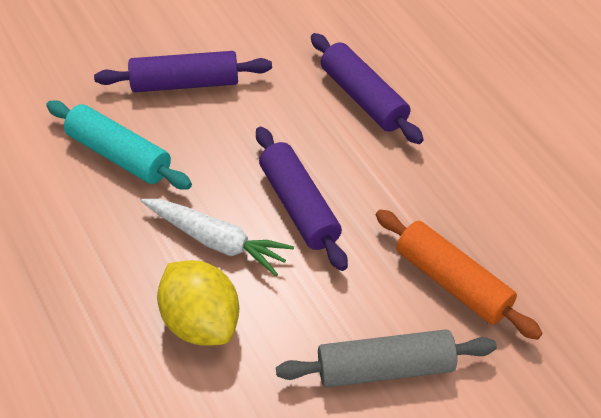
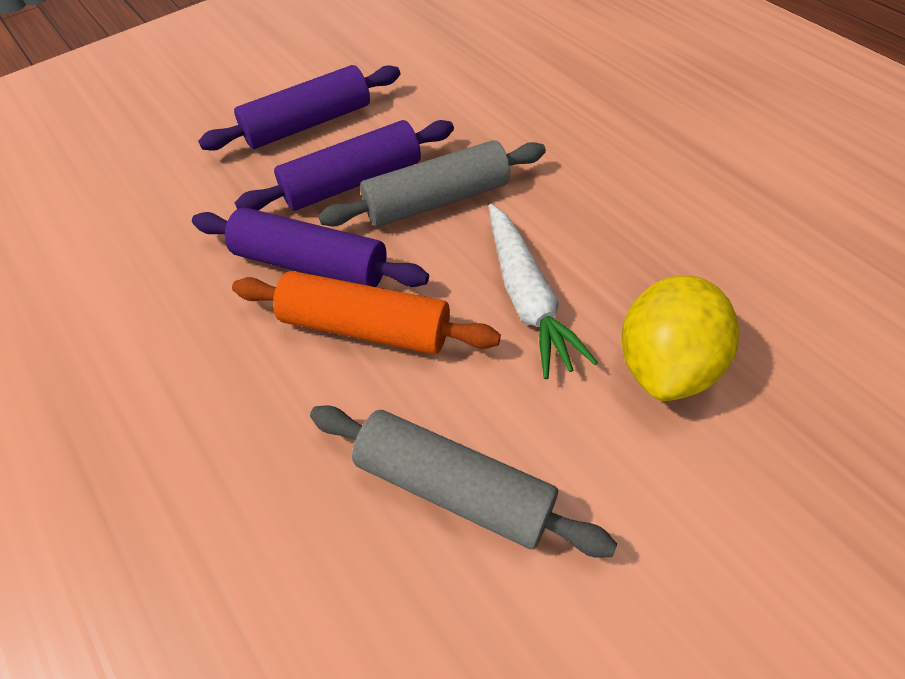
grey rolling pin: 1 -> 2
turquoise rolling pin: 1 -> 0

